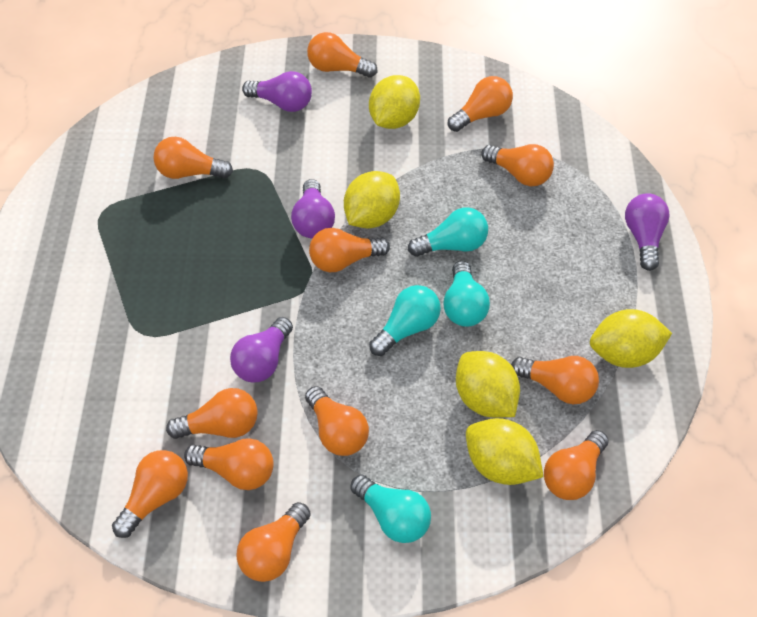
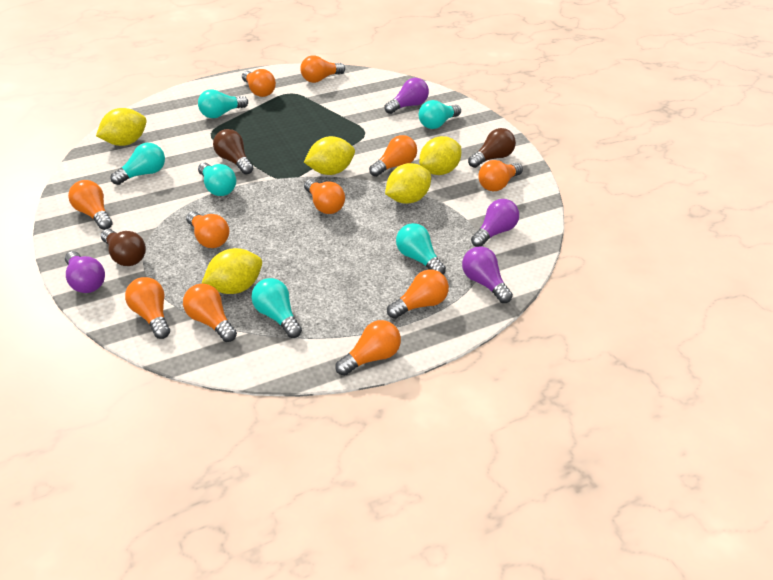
brown light bulb: 0 -> 3
orange light bulb: 12 -> 11
turquoise light bulb: 4 -> 6

